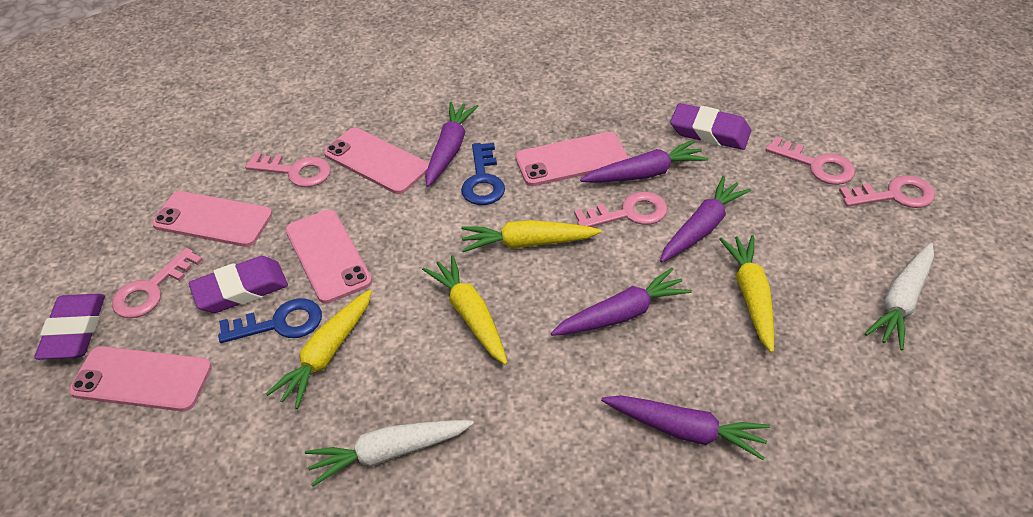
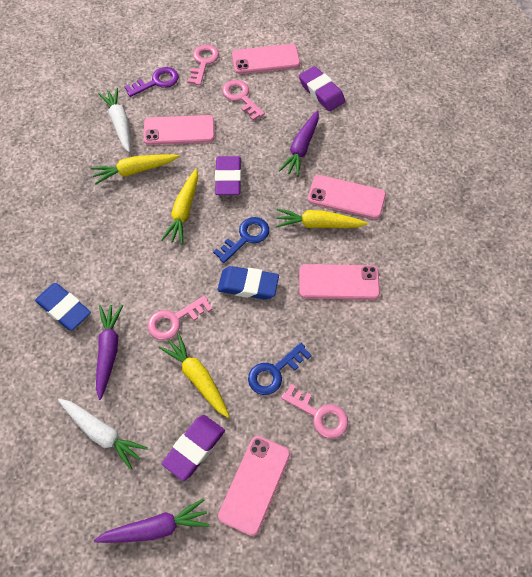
blue eraser: 0 -> 2
pink key: 5 -> 4
purple carrot: 5 -> 3
purple key: 0 -> 1

